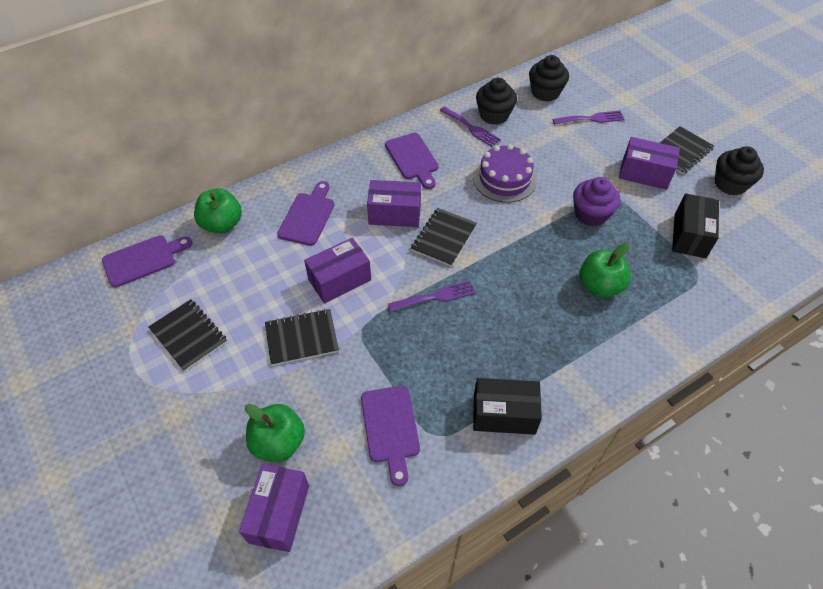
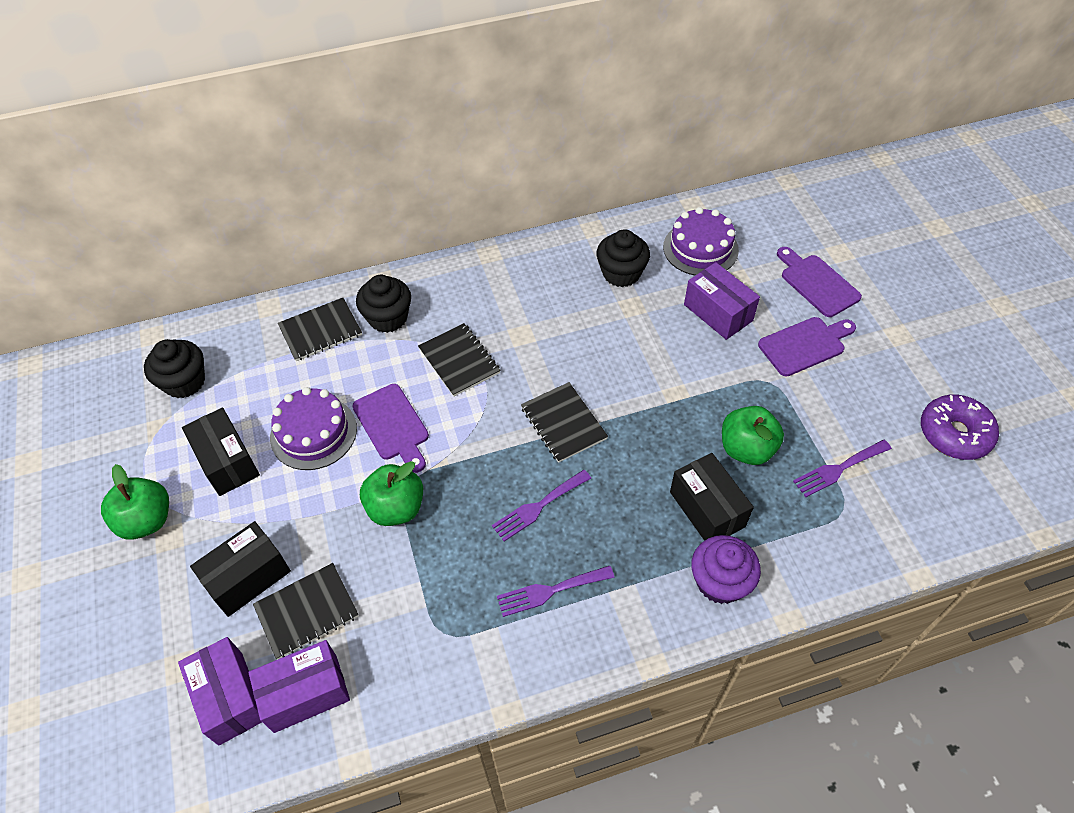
black box: 2 -> 3
purple box: 4 -> 3
purple cake: 1 -> 2
purple cutting board: 4 -> 3
purple donut: 0 -> 1

